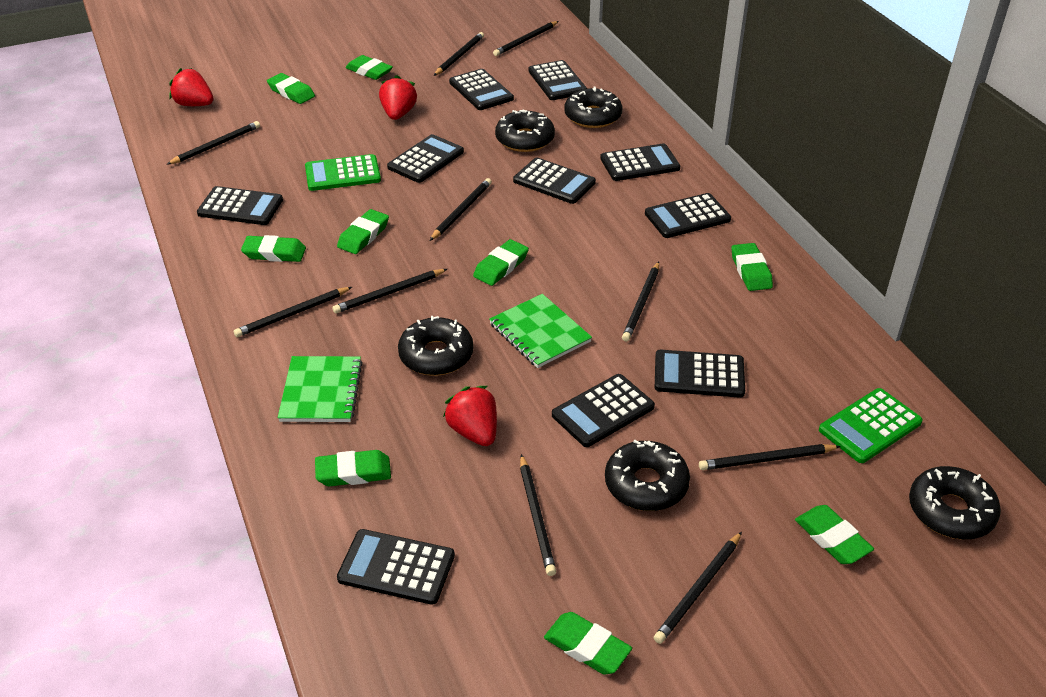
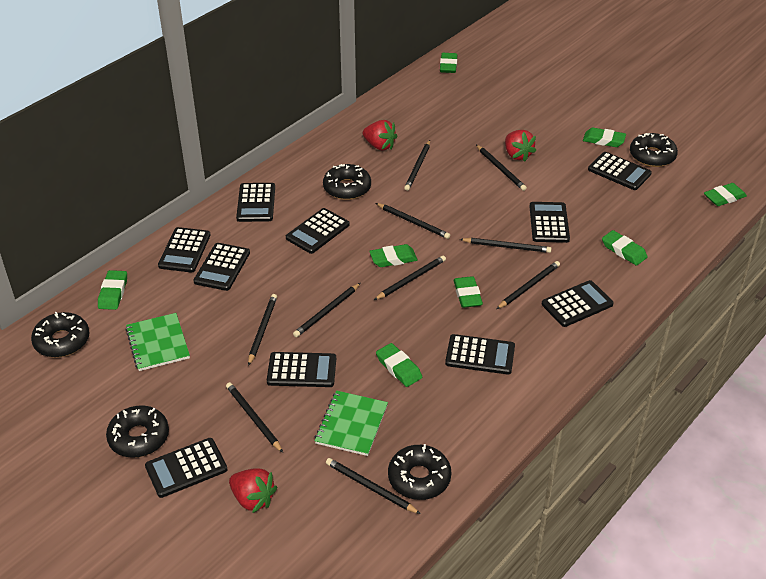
green calculator: 2 -> 0
green eraser: 9 -> 8

